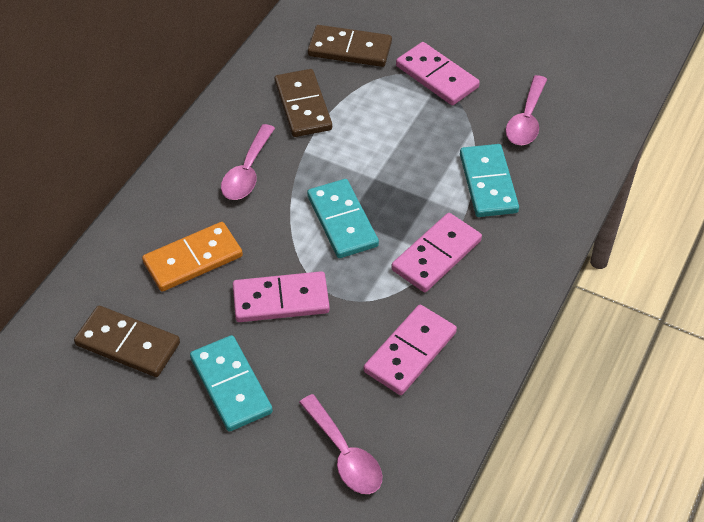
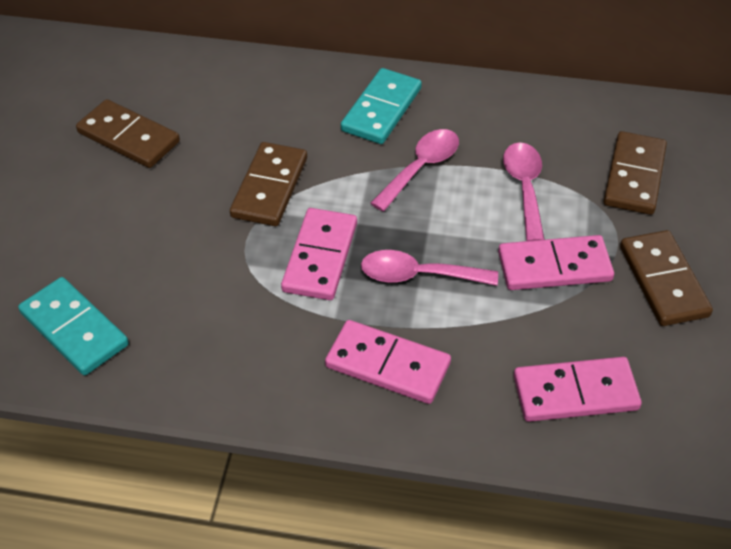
brown domino: 3 -> 4
orange domino: 1 -> 0
turquoise domino: 3 -> 2

